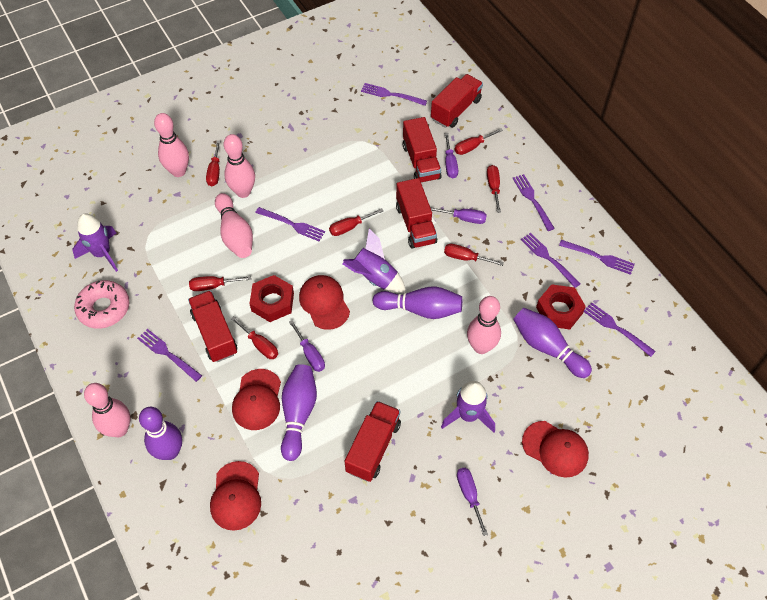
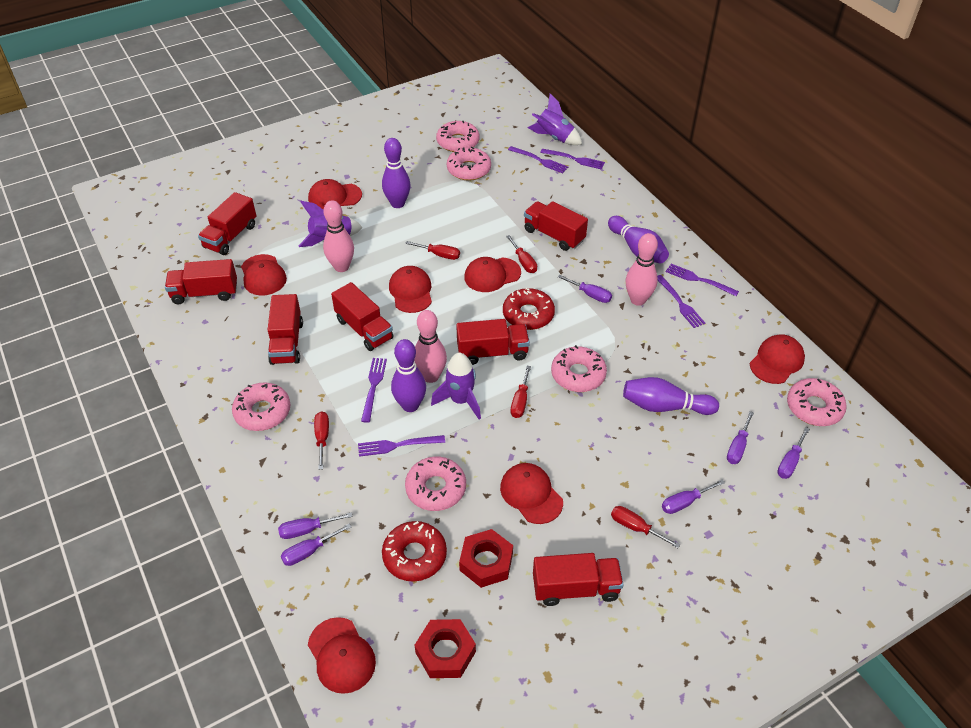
pink bowling pin: 5 -> 3
pink donut: 1 -> 6
purple fork: 7 -> 6
purple screwdriver: 4 -> 6
red cap: 4 -> 7
red donut: 0 -> 2
red screwdriver: 7 -> 5
red truck: 5 -> 7

